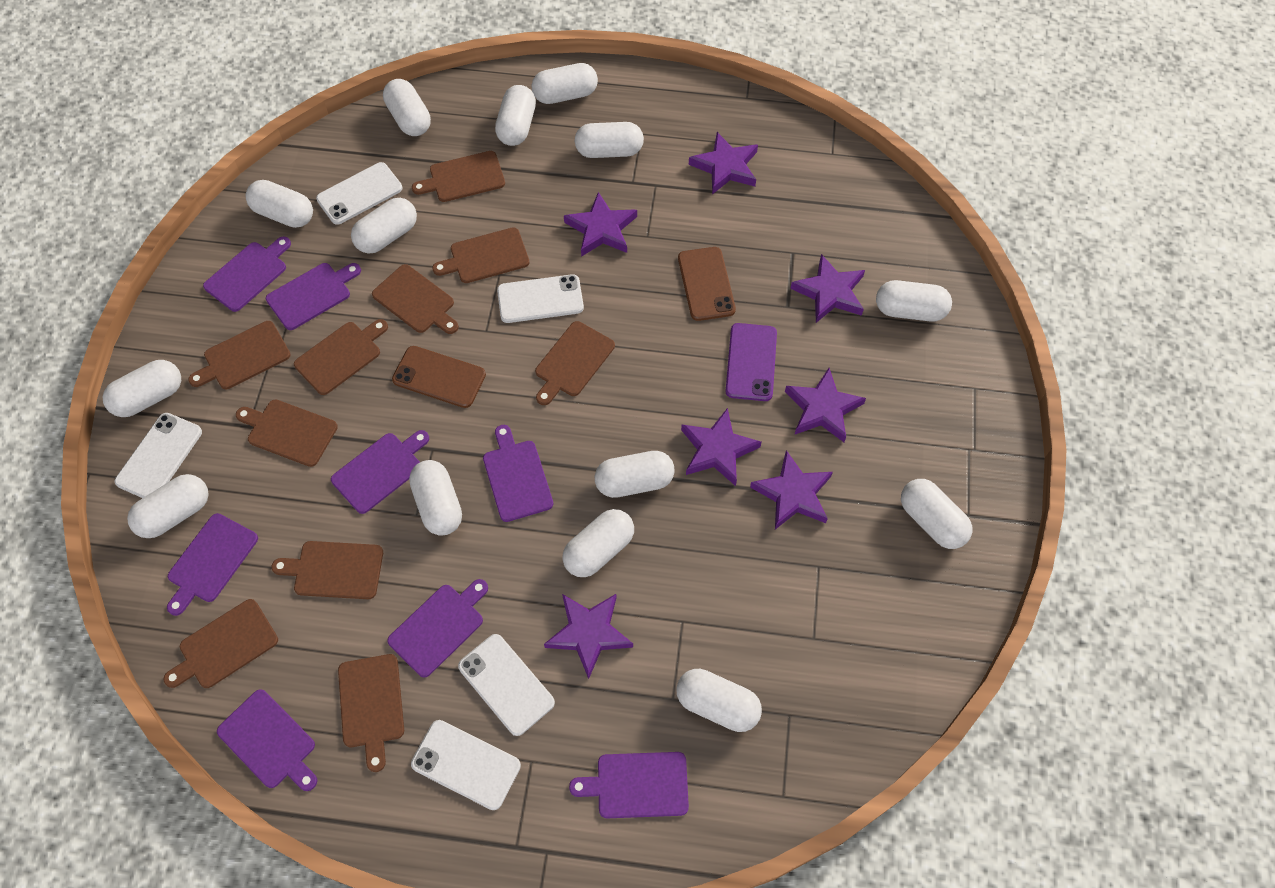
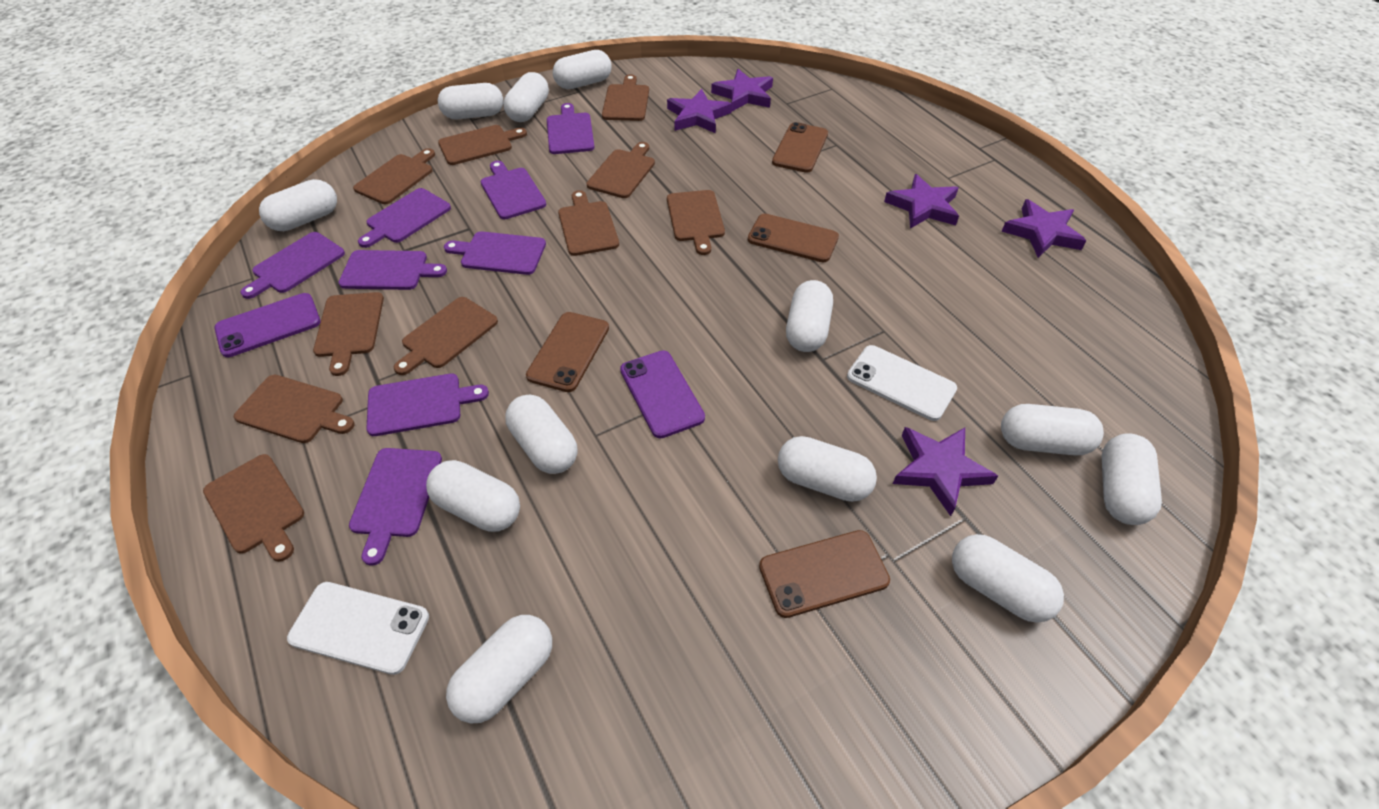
brown phone: 2 -> 4
purple phone: 1 -> 2
purple star: 7 -> 5
white capsule: 14 -> 12
white phone: 5 -> 2

